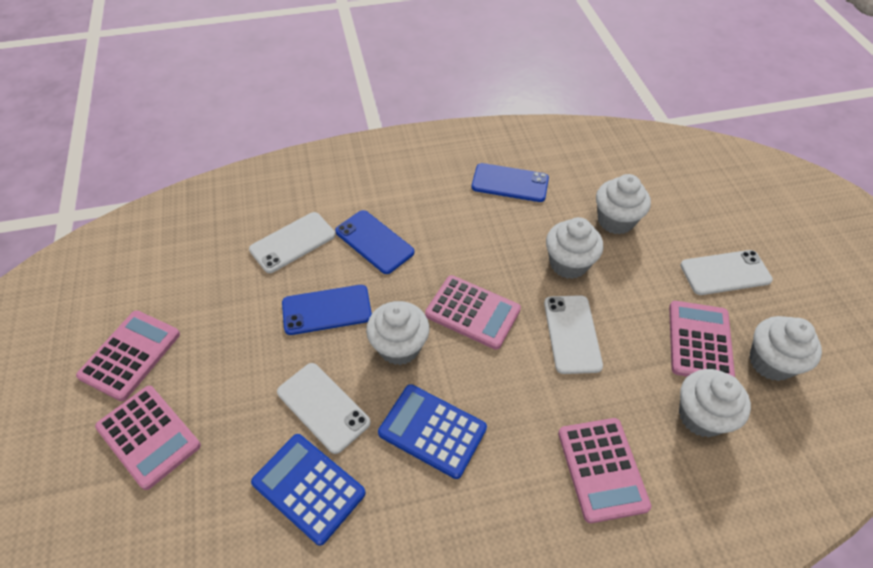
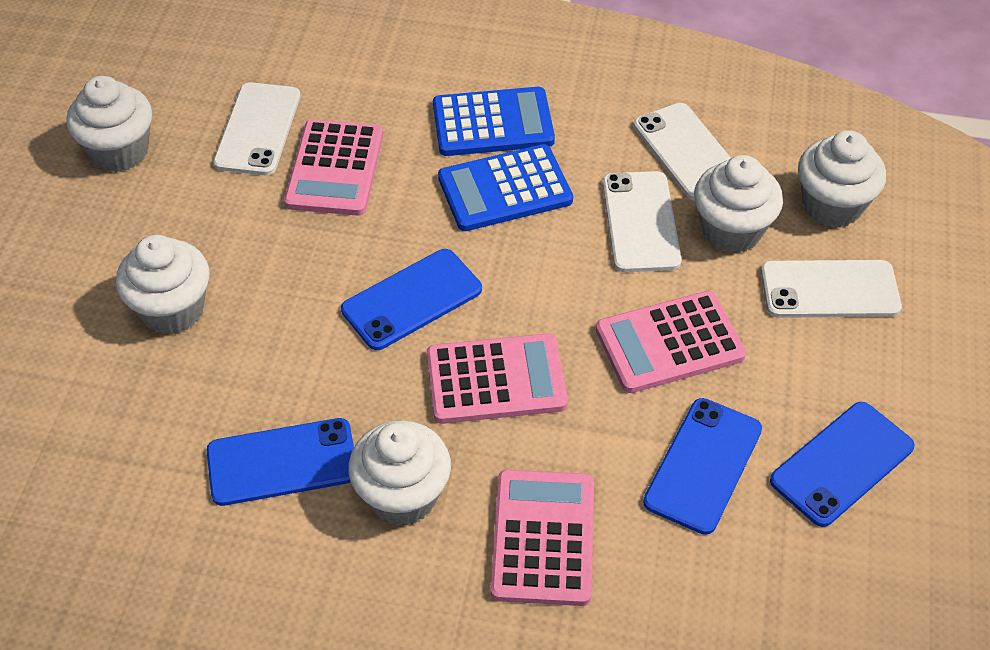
blue phone: 3 -> 4
pink calculator: 5 -> 4

